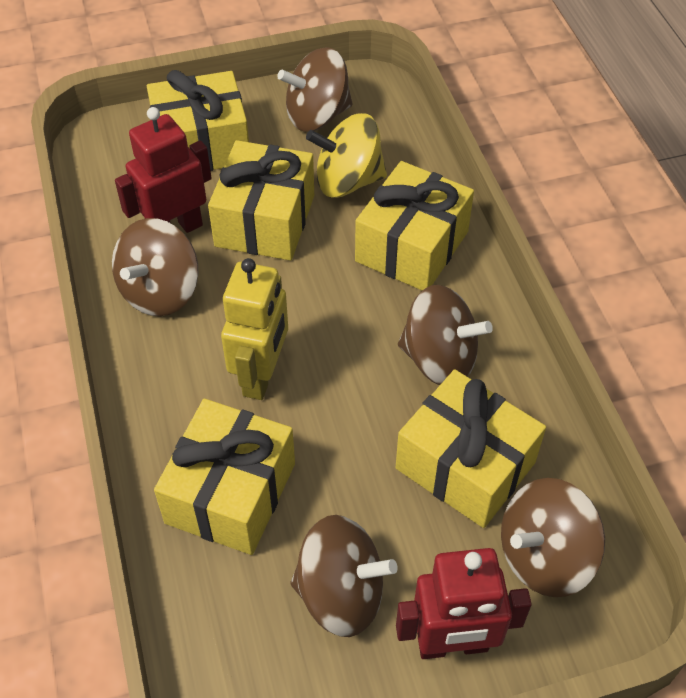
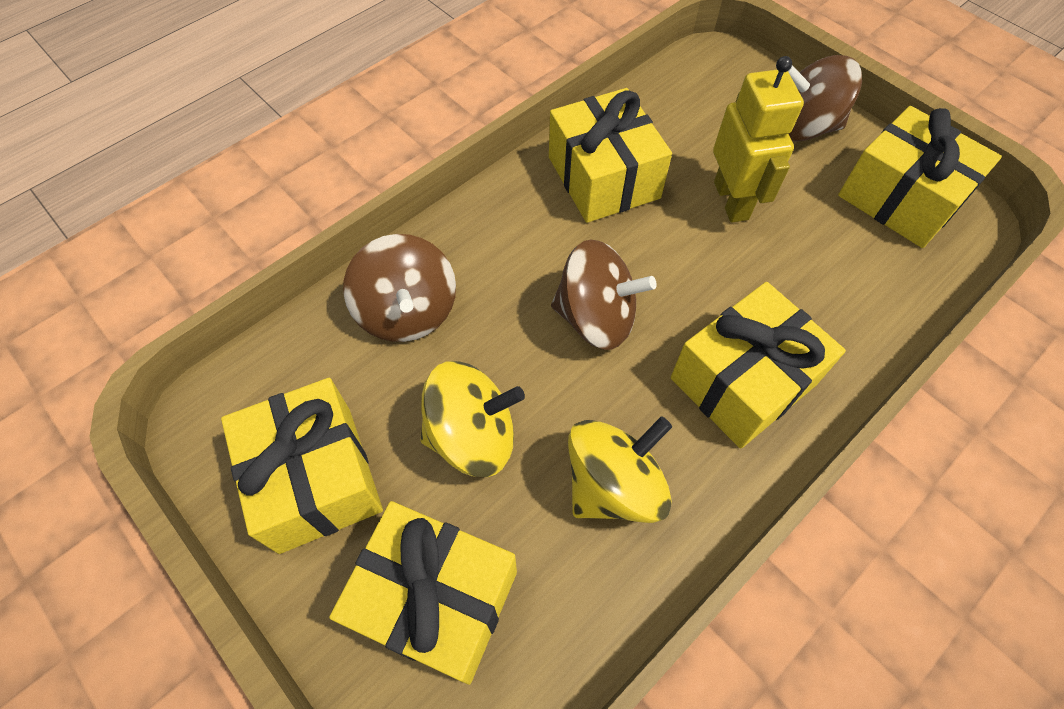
brown spinning top: 5 -> 3
red robot: 2 -> 0
yellow spinning top: 1 -> 2

